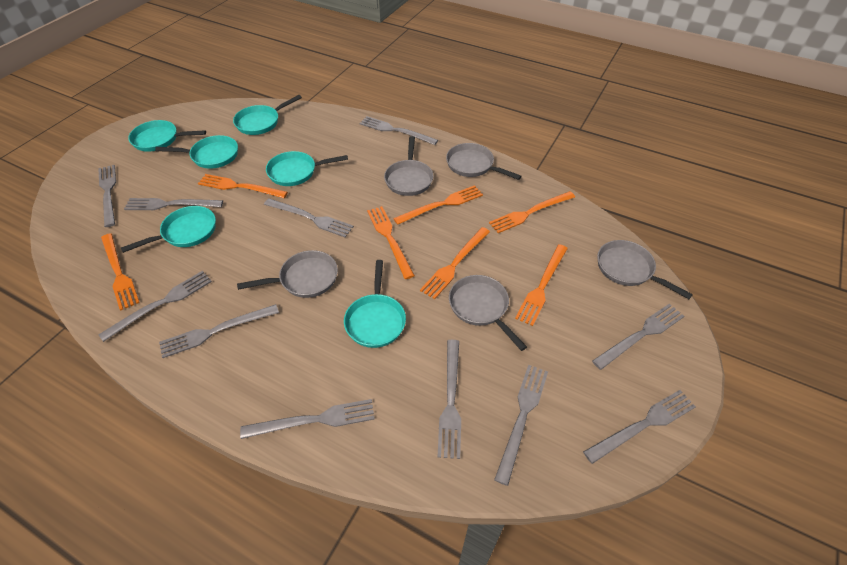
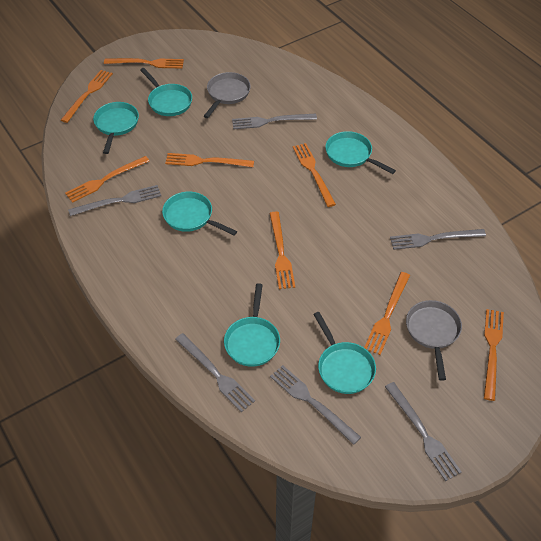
grey fork: 11 -> 6
grey pan: 5 -> 2
orange fork: 7 -> 8

